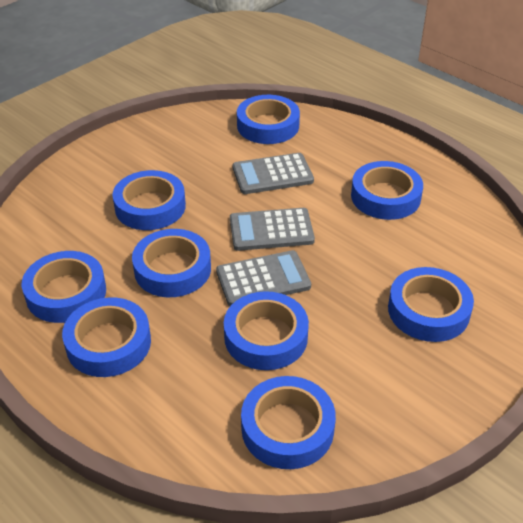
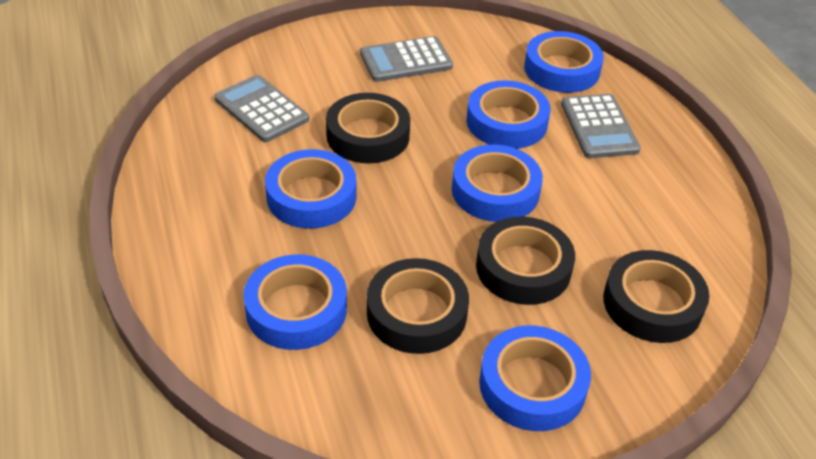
black tape: 0 -> 4
blue tape: 9 -> 6

